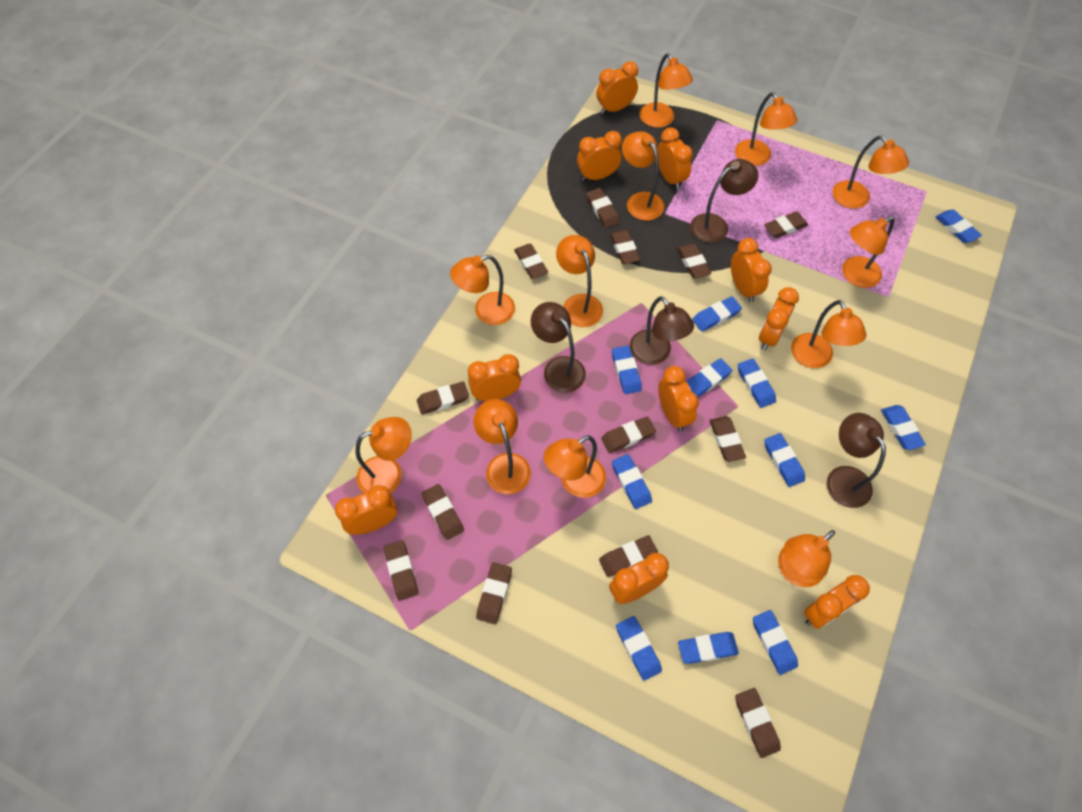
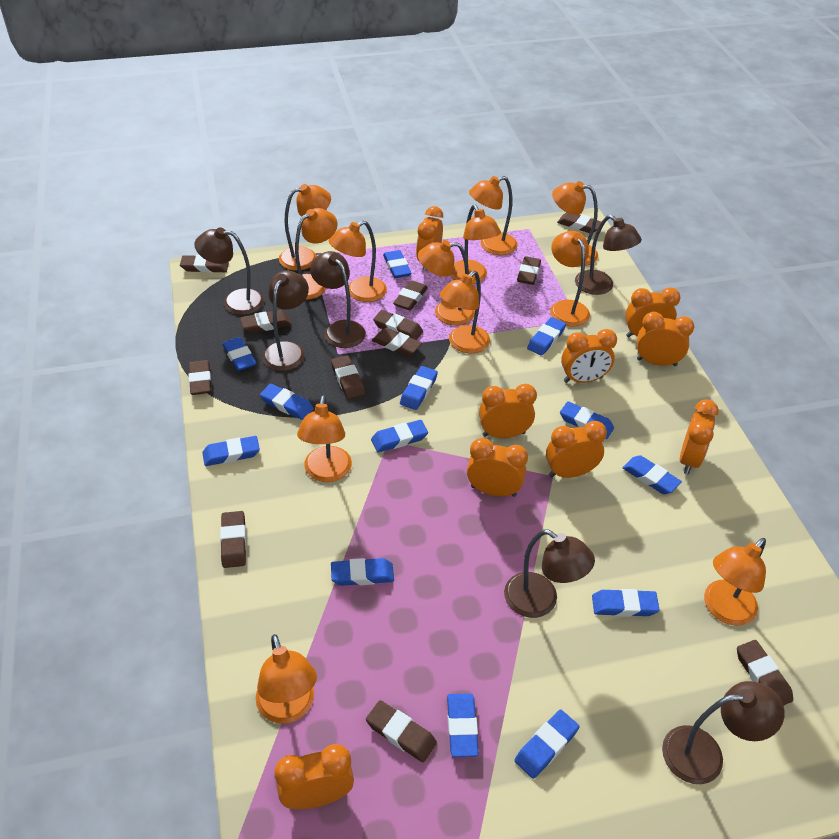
blue eraser: 11 -> 13
brown eraser: 13 -> 12
brown lamp: 4 -> 6
orange clock: 10 -> 9

